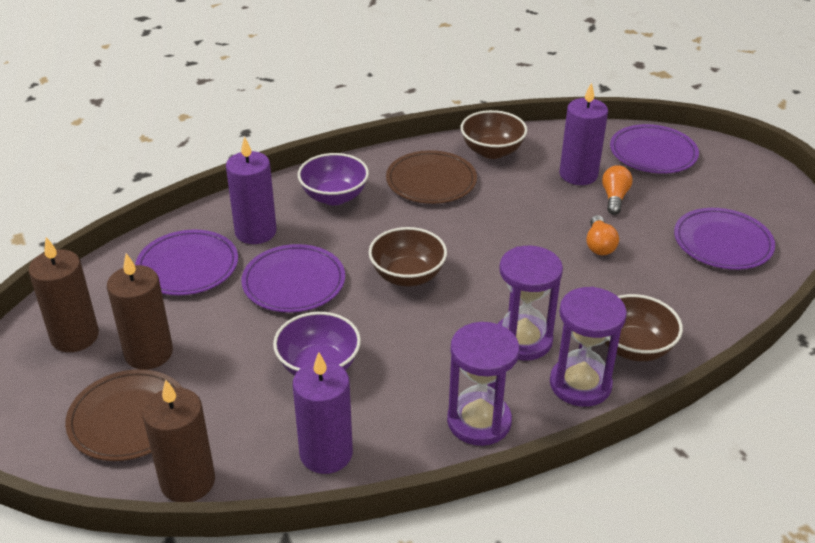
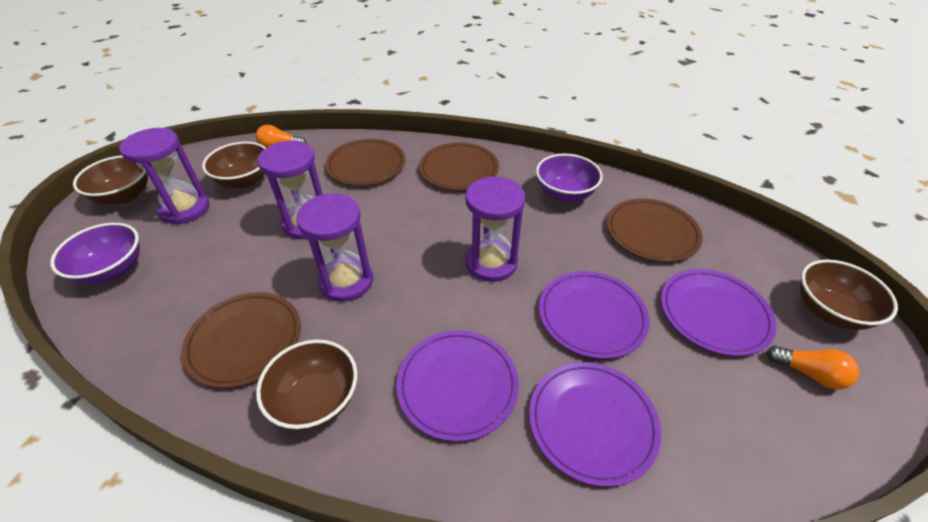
brown bowl: 3 -> 4
brown candle: 3 -> 0
brown plate: 2 -> 4
purple candle: 3 -> 0
purple hourglass: 3 -> 4

